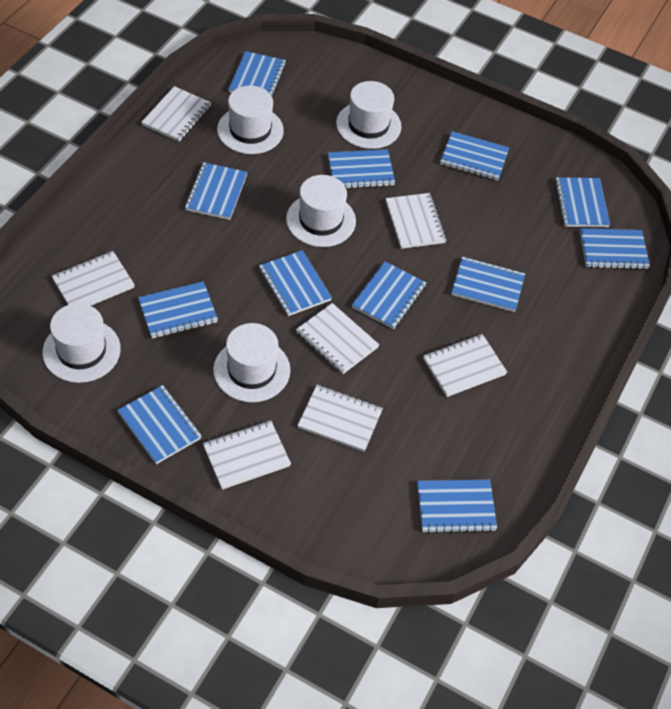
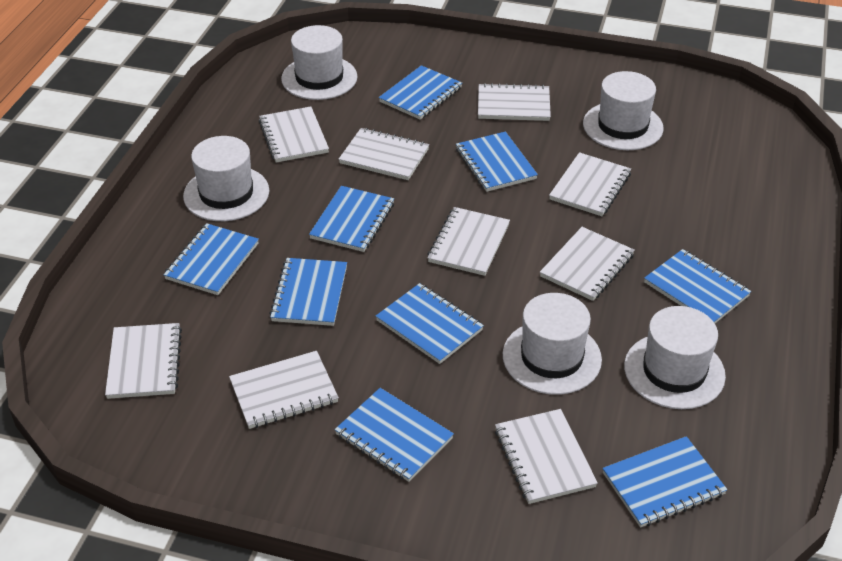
blue notebook: 12 -> 9
white notebook: 7 -> 9

